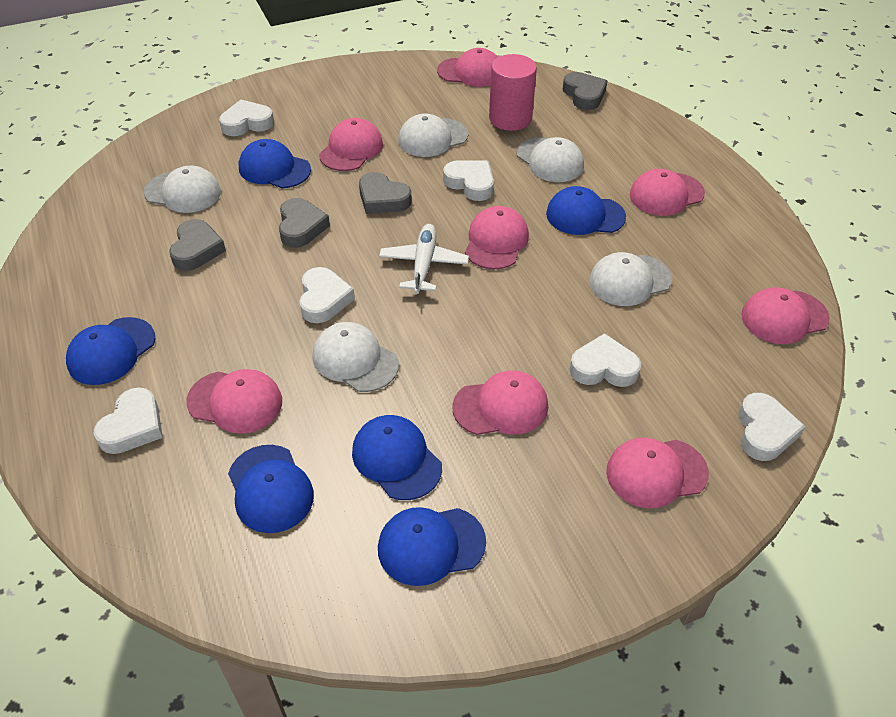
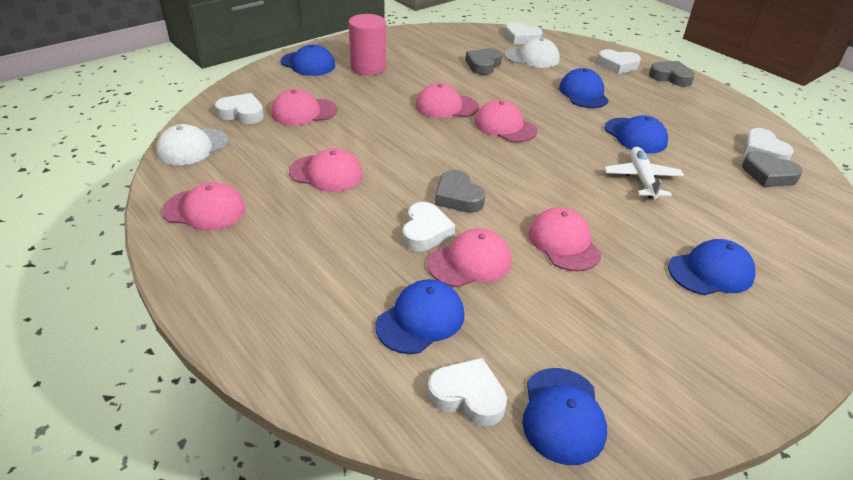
pink cap: 8 -> 7
white cap: 5 -> 2

